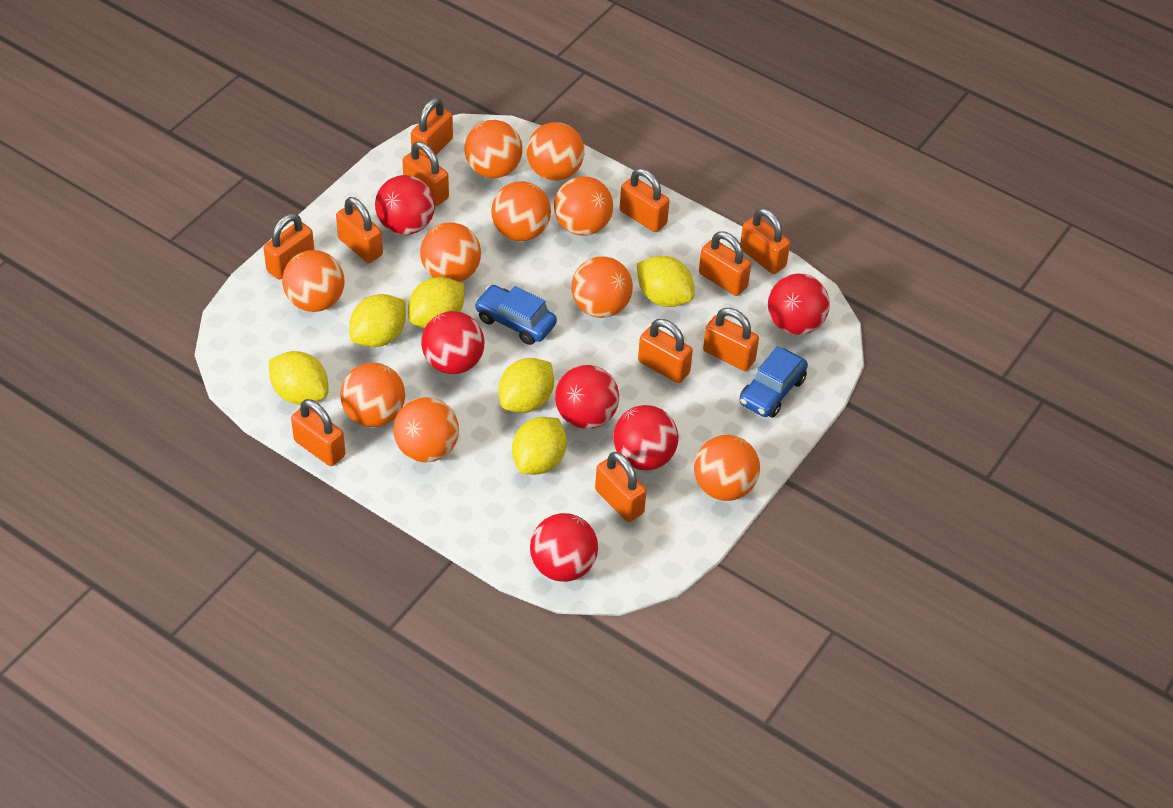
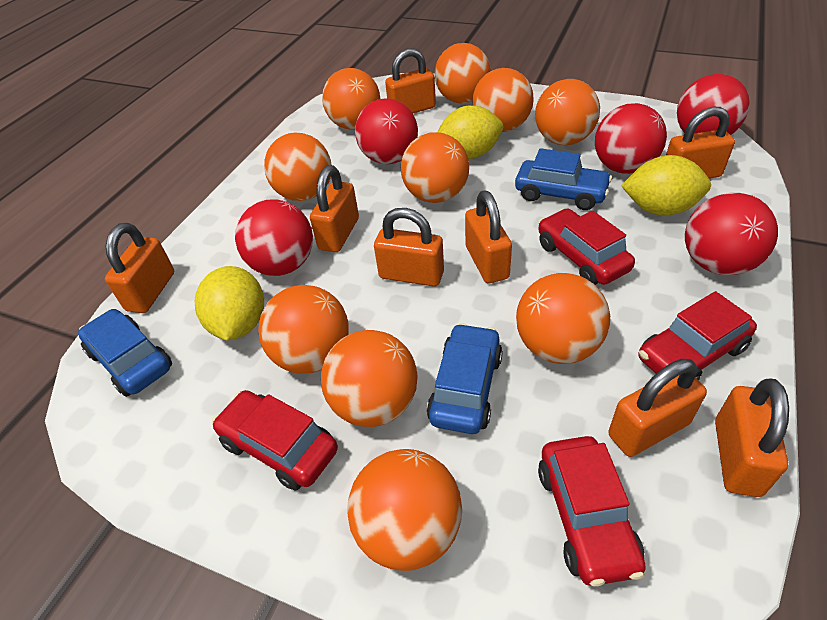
blue car: 2 -> 3
orange padlock: 11 -> 8
red ball: 6 -> 5
red car: 0 -> 4
yellow lemon: 6 -> 3

